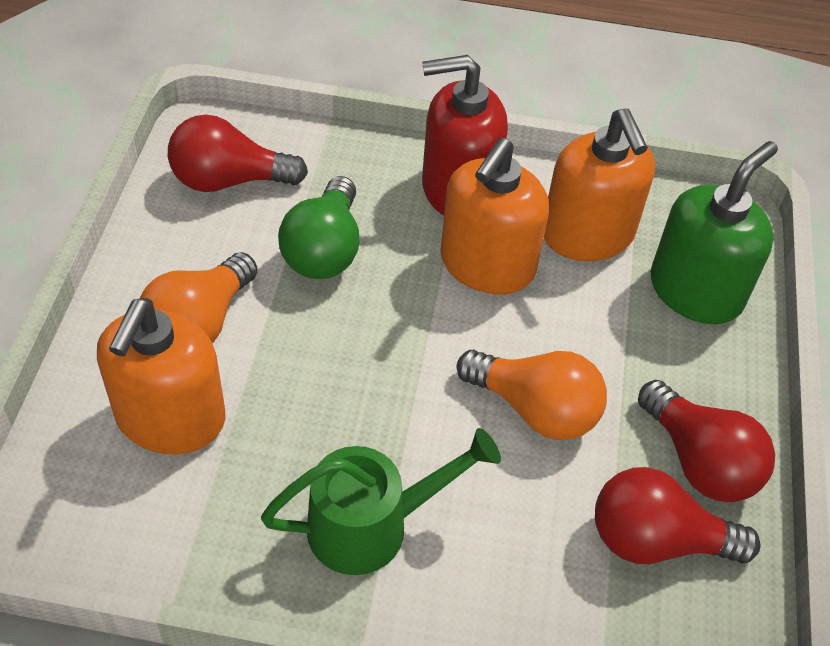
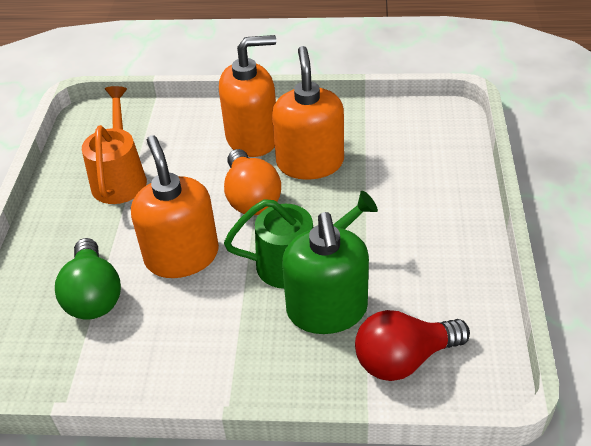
orange light bulb: 2 -> 1
orange watering can: 0 -> 1
red light bulb: 3 -> 1
red soap dispenser: 1 -> 0

